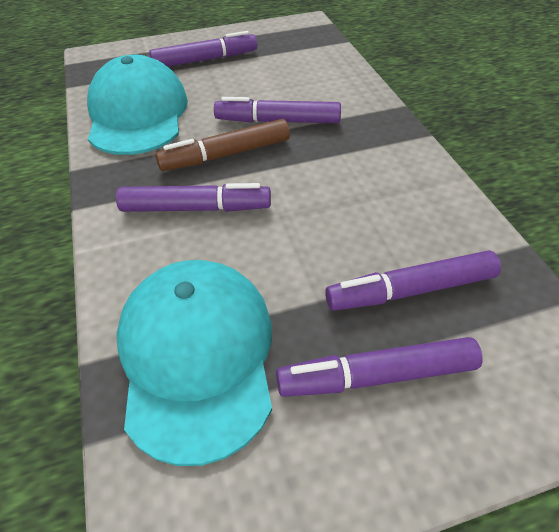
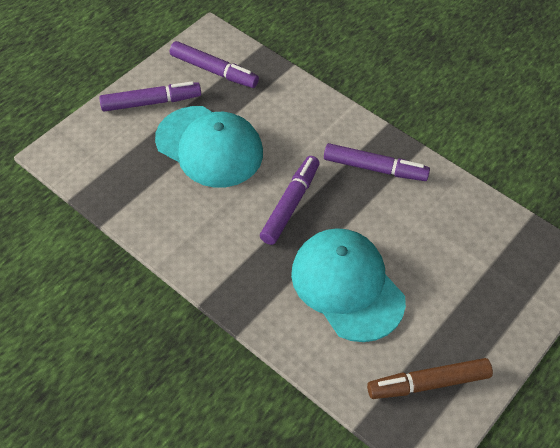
purple marker: 5 -> 4

